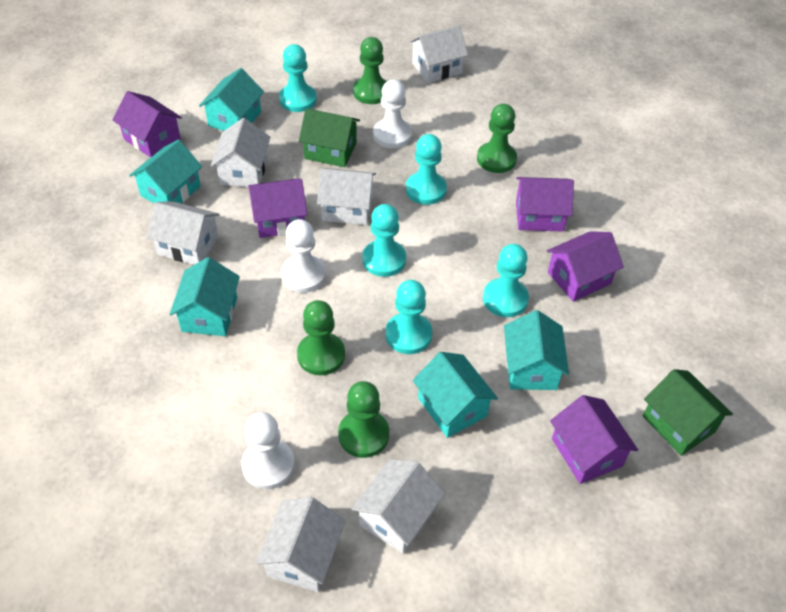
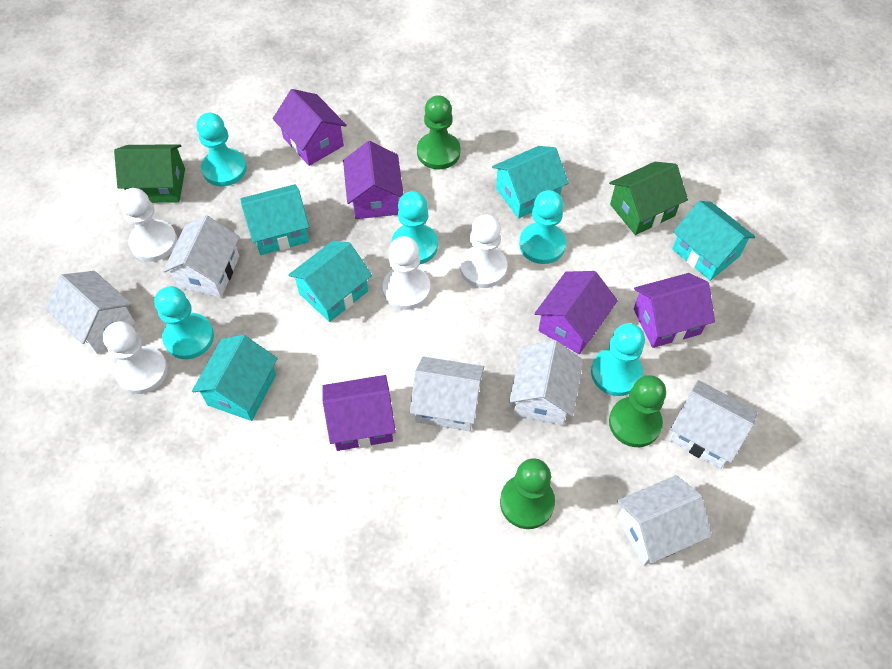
green pawn: 4 -> 3
white pawn: 3 -> 4

